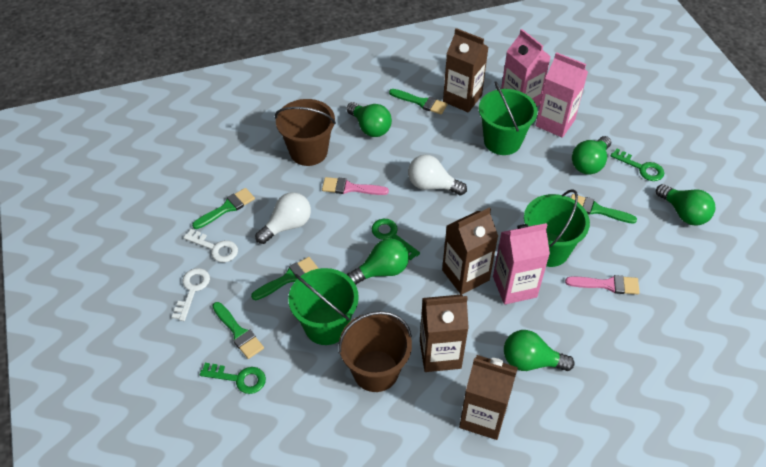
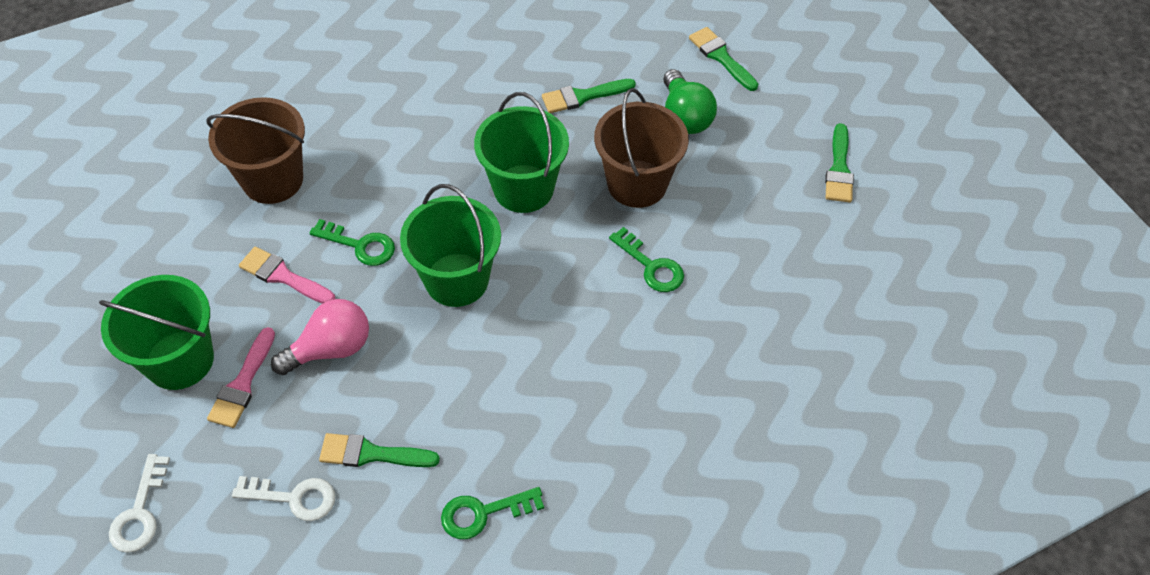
brown carton: 4 -> 0
green brush: 5 -> 4
green light bulb: 5 -> 1
pink carton: 3 -> 0
pink light bulb: 0 -> 1
white light bulb: 2 -> 0

